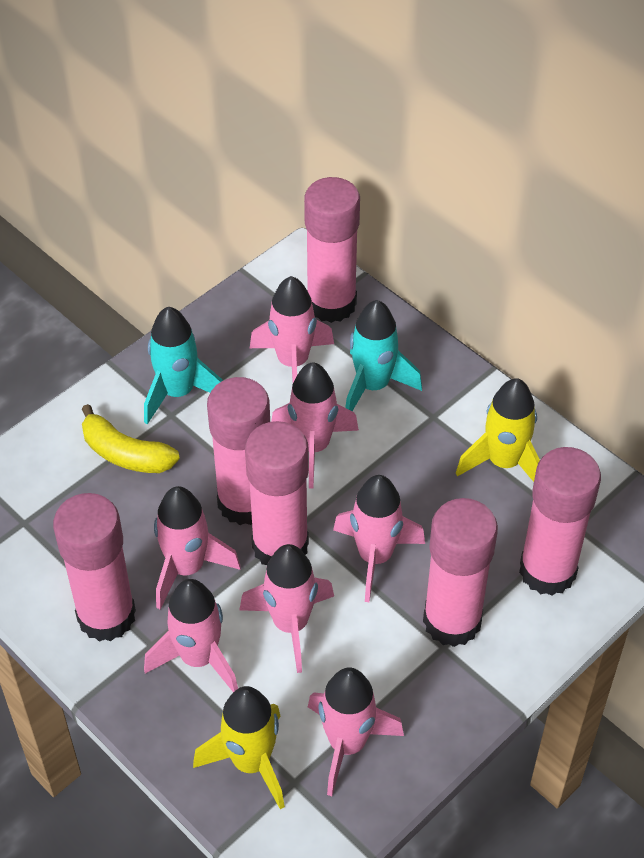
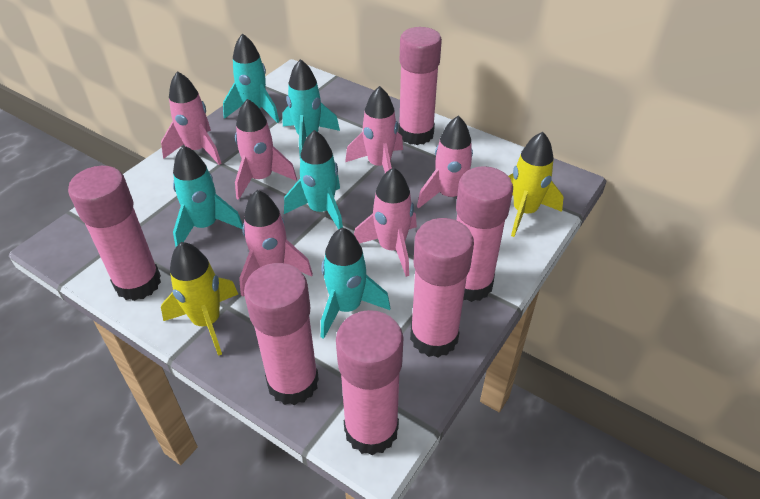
pink rocket: 7 -> 6
turquoise rocket: 2 -> 5
yellow banana: 1 -> 0

